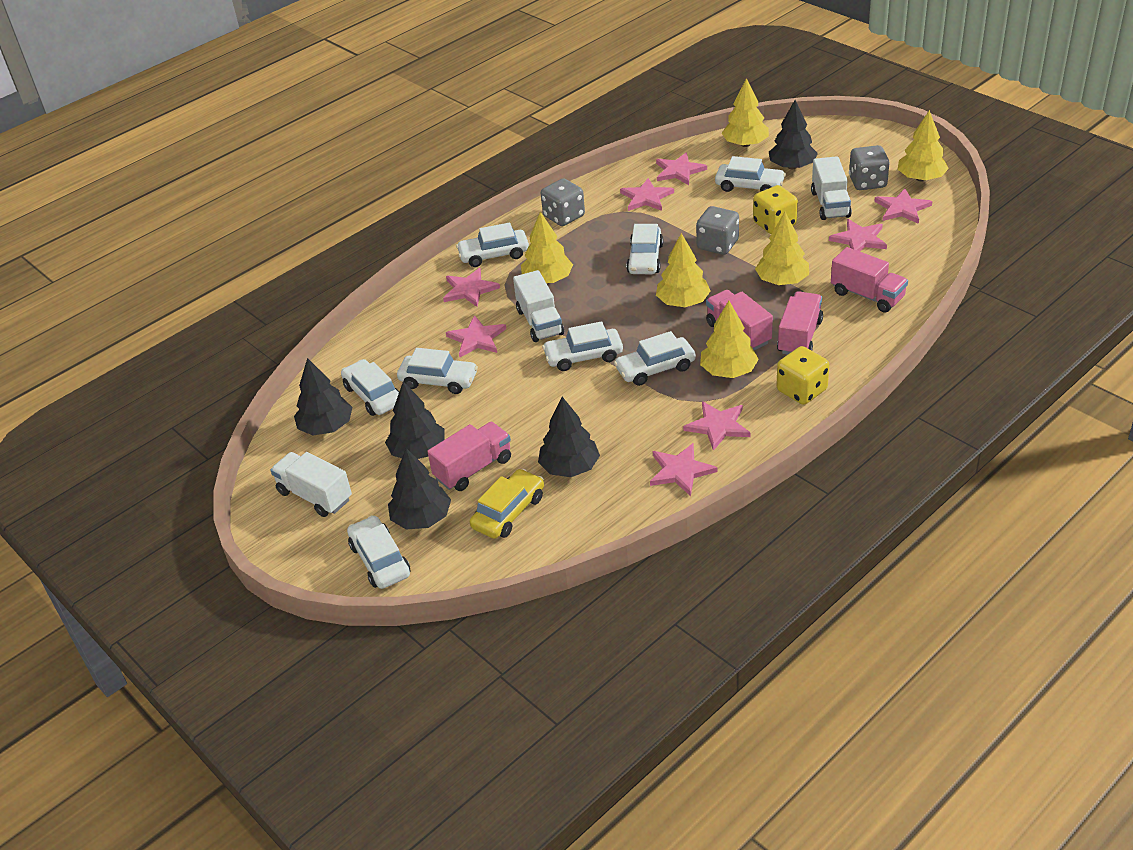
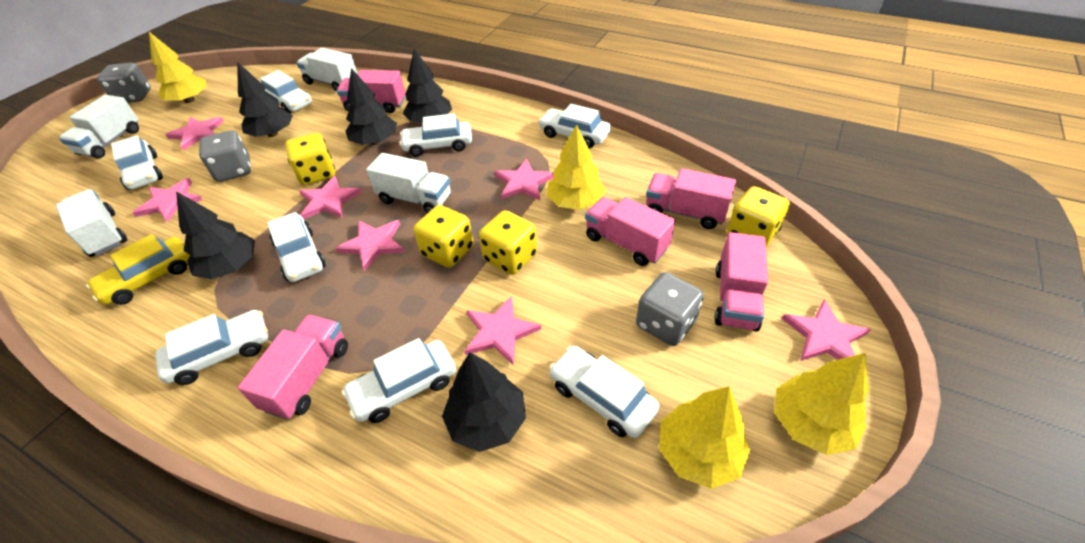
pink star: 8 -> 7
pink truck: 4 -> 5
white truck: 3 -> 4
yellow dice: 2 -> 4
yellow tree: 6 -> 4

